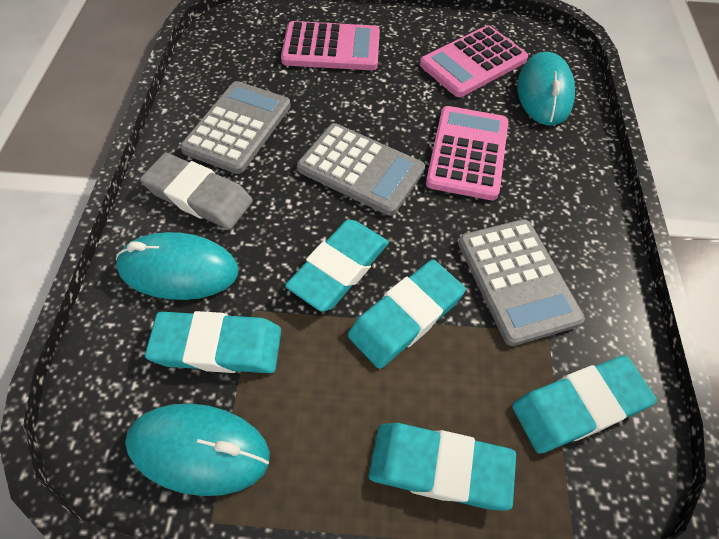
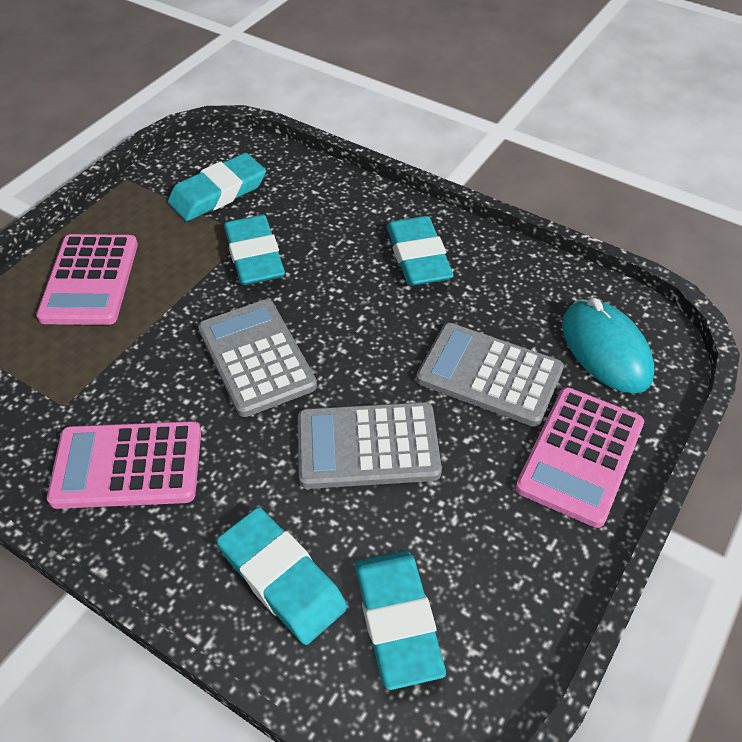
grey eraser: 1 -> 0
turquoise mouse: 3 -> 1

